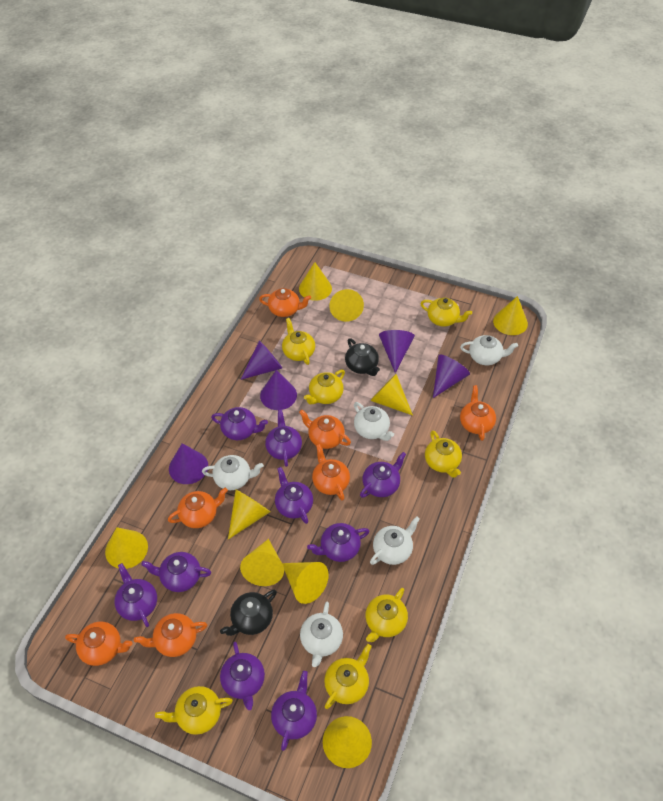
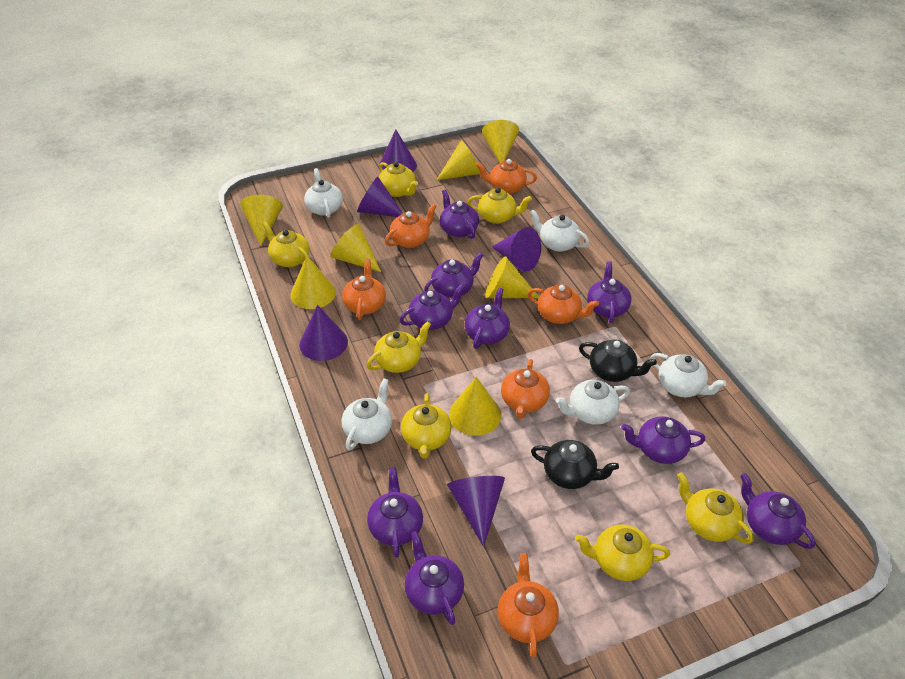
orange teapot: 7 -> 6
yellow cone: 9 -> 7

